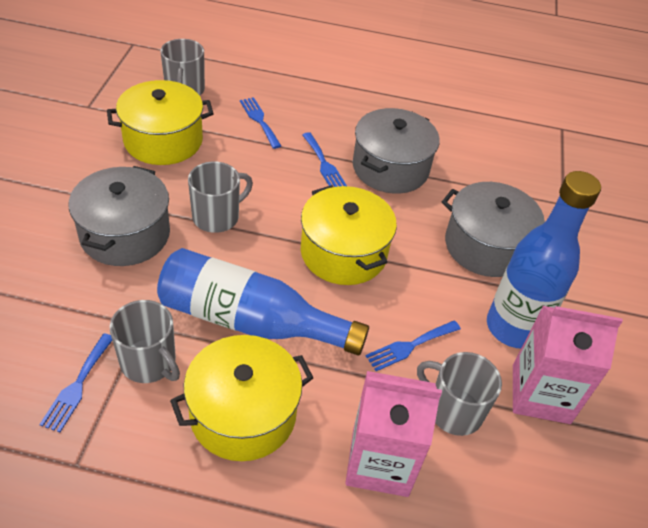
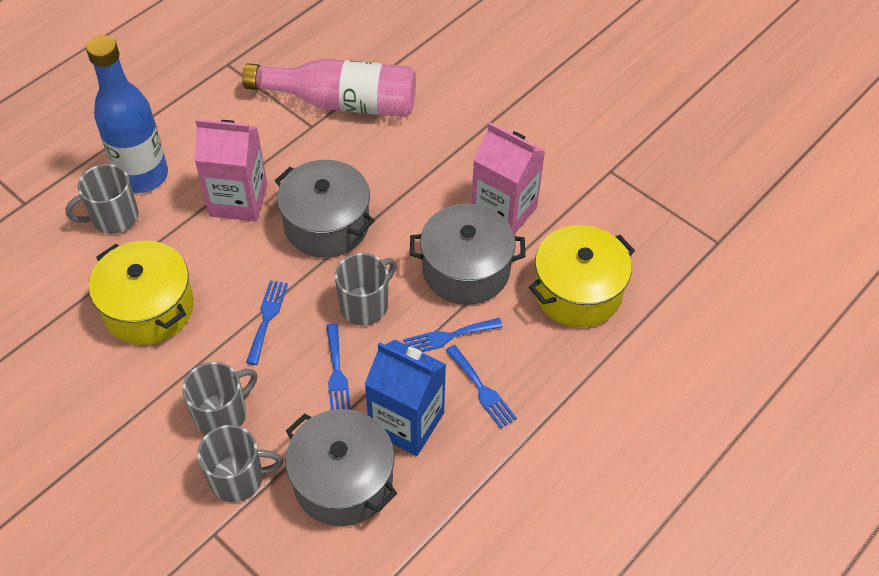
blue bottle: 2 -> 1
blue carton: 0 -> 1
pink bottle: 0 -> 1
yellow pot: 3 -> 2

